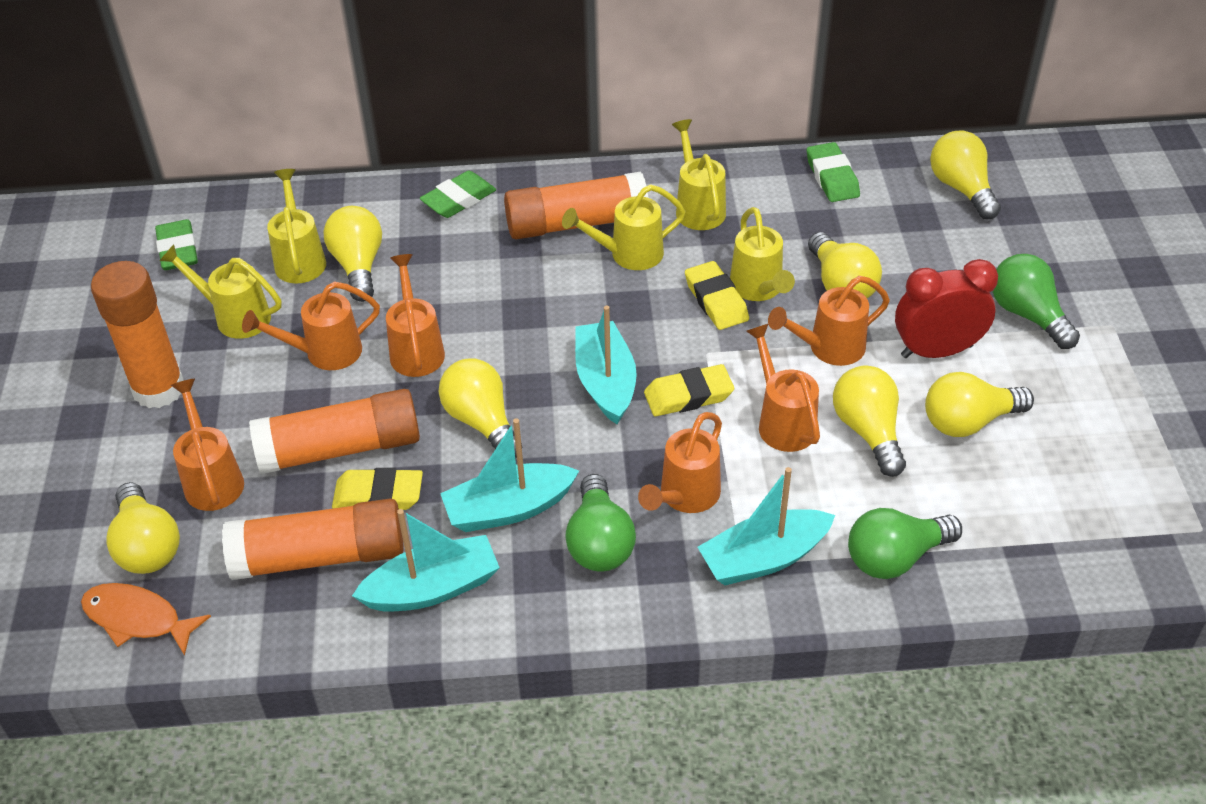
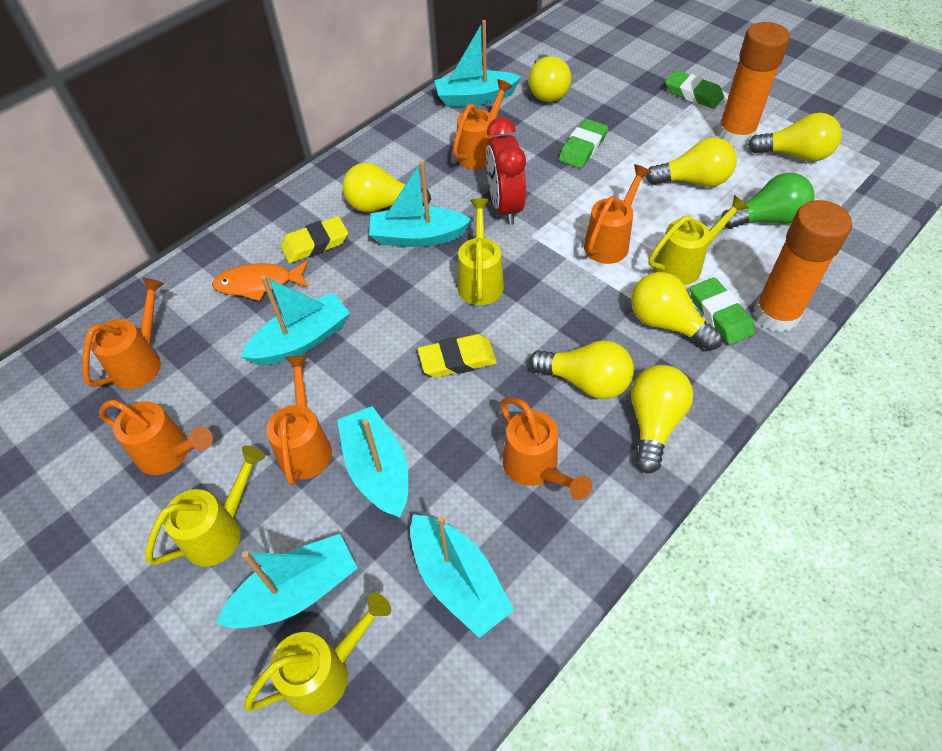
green light bulb: 3 -> 1
orange glue stick: 4 -> 2
turquoise boat: 4 -> 6
yellow eraser: 3 -> 2
yellow watering can: 5 -> 4

